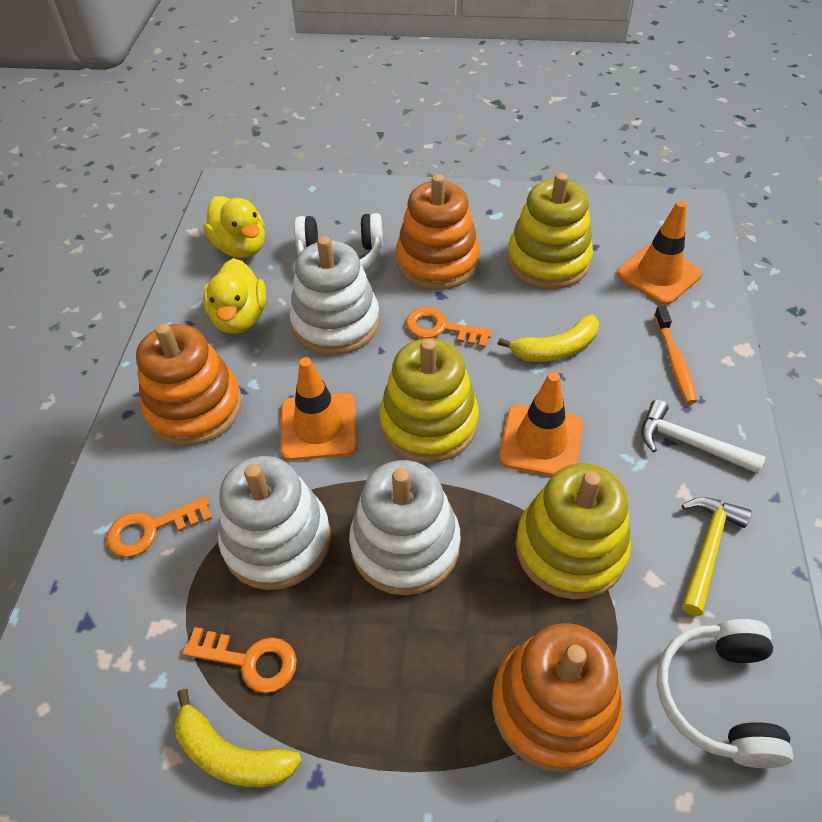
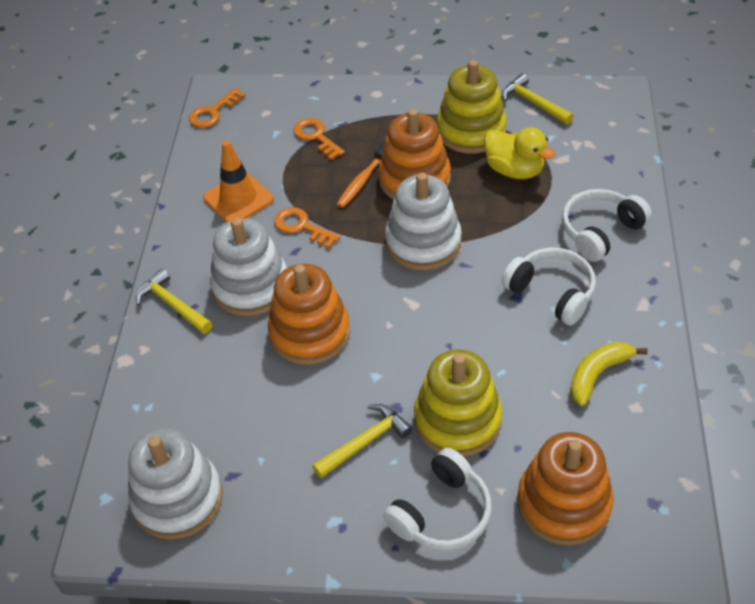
orange traffic cone: 3 -> 1
white hammer: 1 -> 0
white headphones: 2 -> 3
yellow banana: 2 -> 1
yellow duck: 2 -> 1
yellow hammer: 1 -> 3
yellow stacking toy: 3 -> 2

